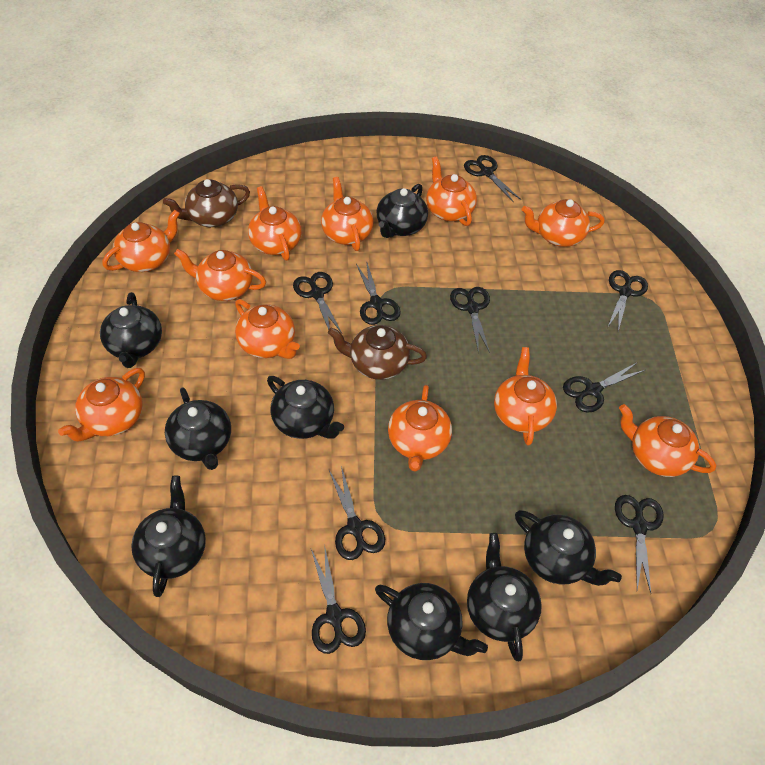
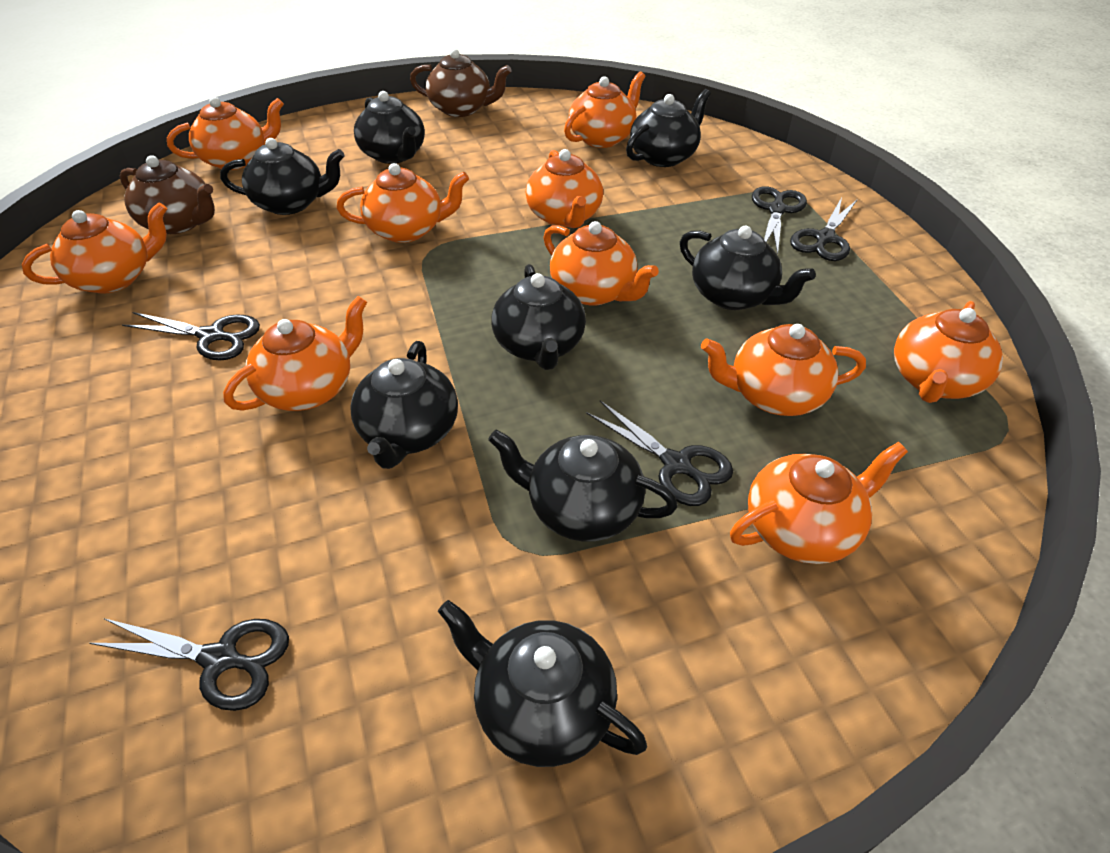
black scissors: 9 -> 5
orange teapot: 11 -> 10

